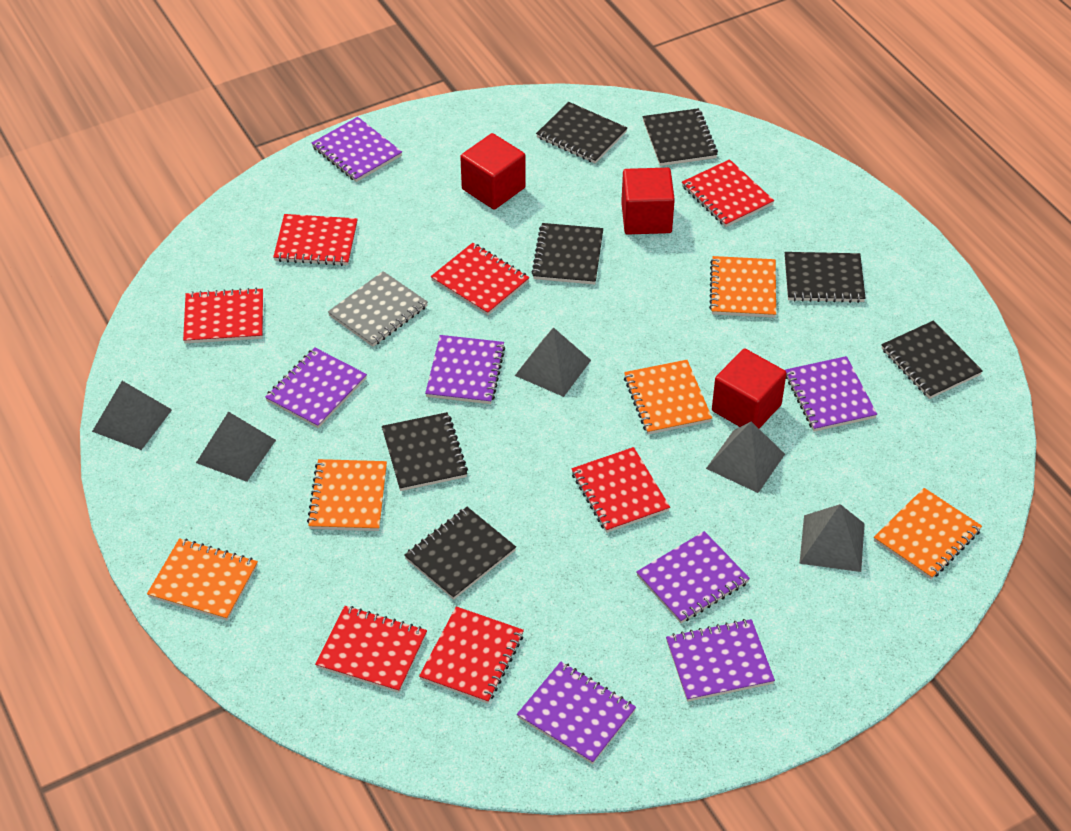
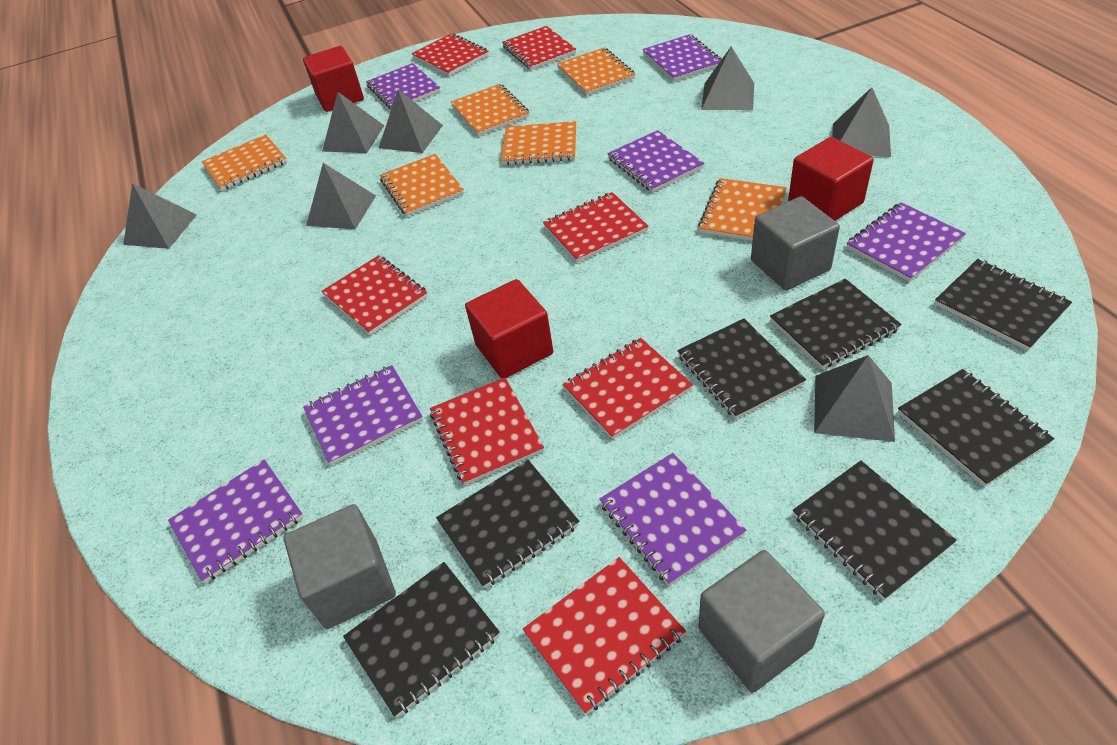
grey cube: 0 -> 3
grey notebook: 1 -> 0
grey pyramid: 5 -> 7
orange notebook: 5 -> 6

